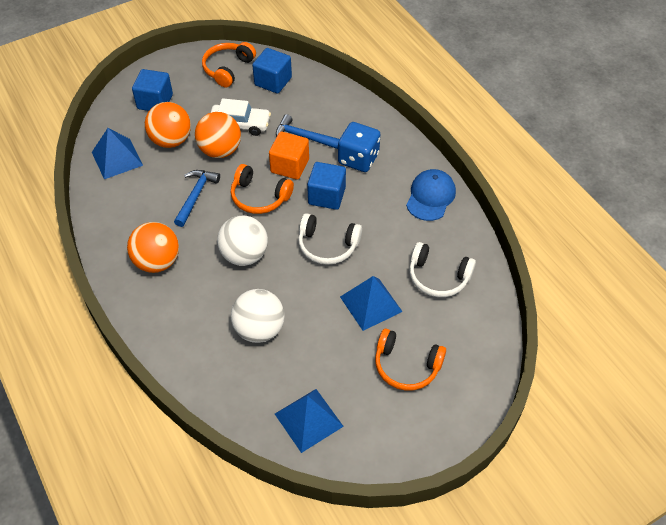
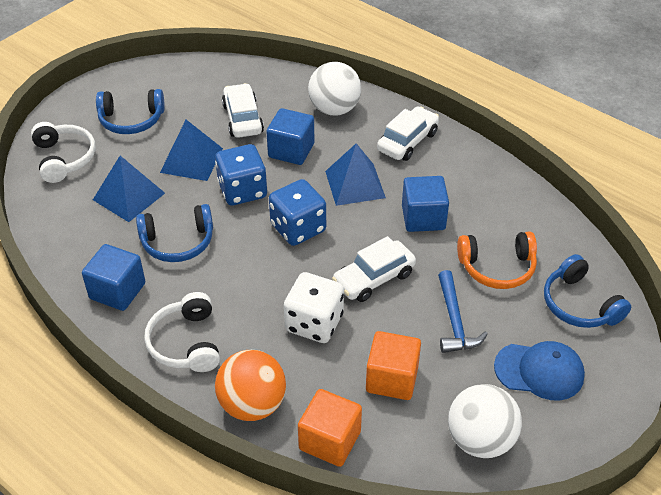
blue dice: 1 -> 2
blue hammer: 2 -> 1
blue headphones: 0 -> 3
orange ball: 3 -> 1
orange cube: 1 -> 2
orange headphones: 3 -> 1
white car: 1 -> 3
white dice: 0 -> 1

